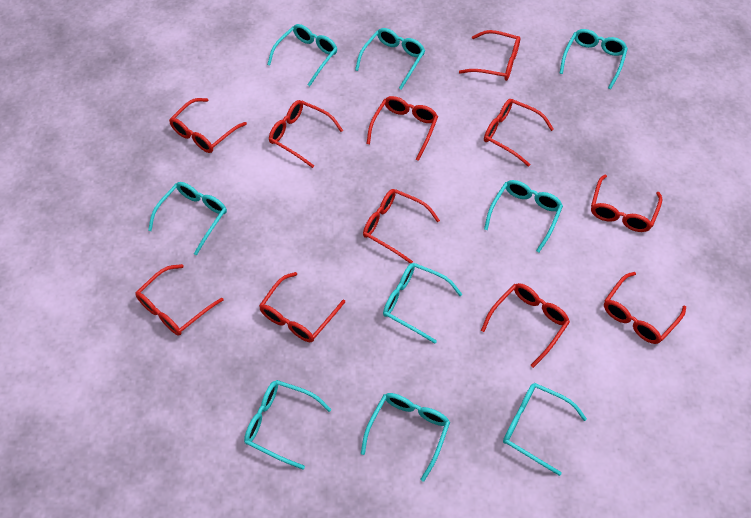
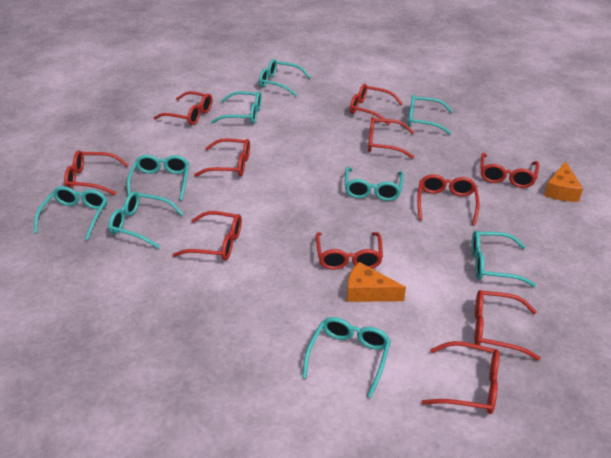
orange cheese: 0 -> 2

